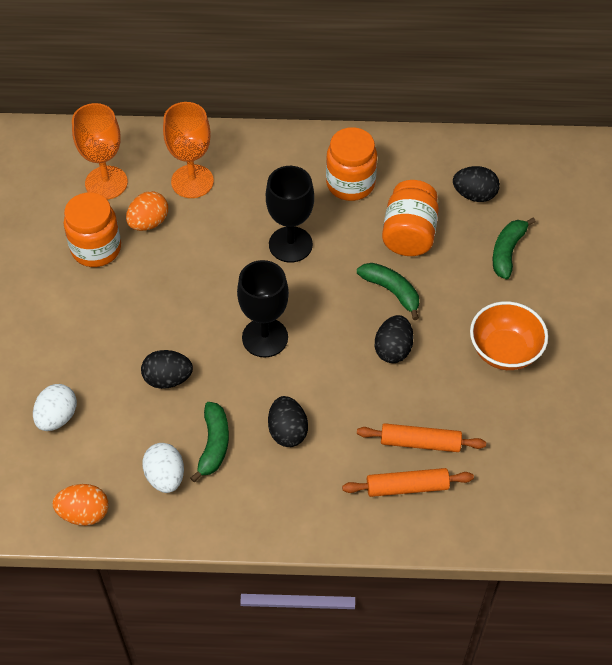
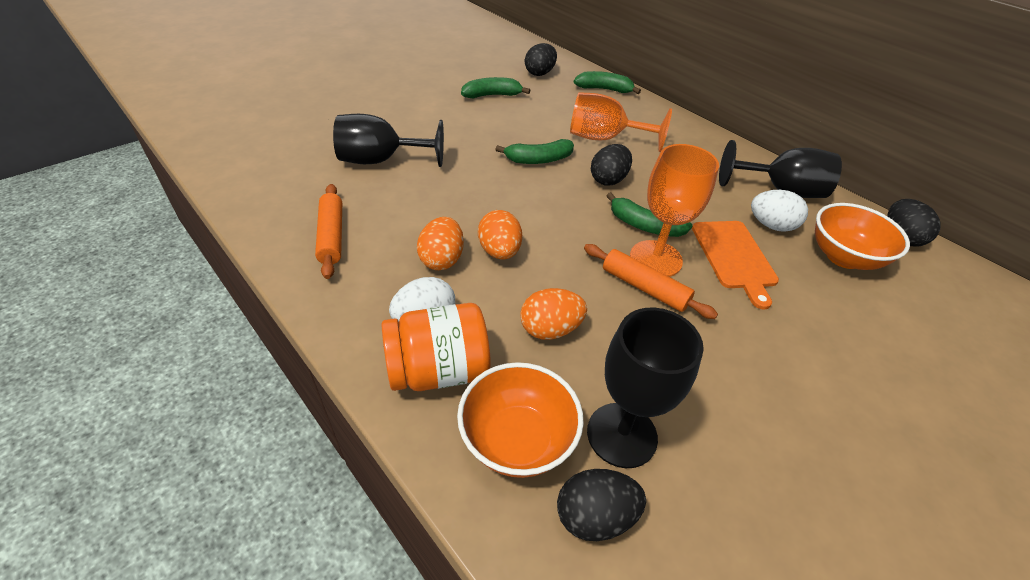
black goblet: 2 -> 3
green banana: 3 -> 4
orange bowl: 1 -> 2
orange cutting board: 0 -> 1
orange egg: 2 -> 3
orange jar: 3 -> 1

